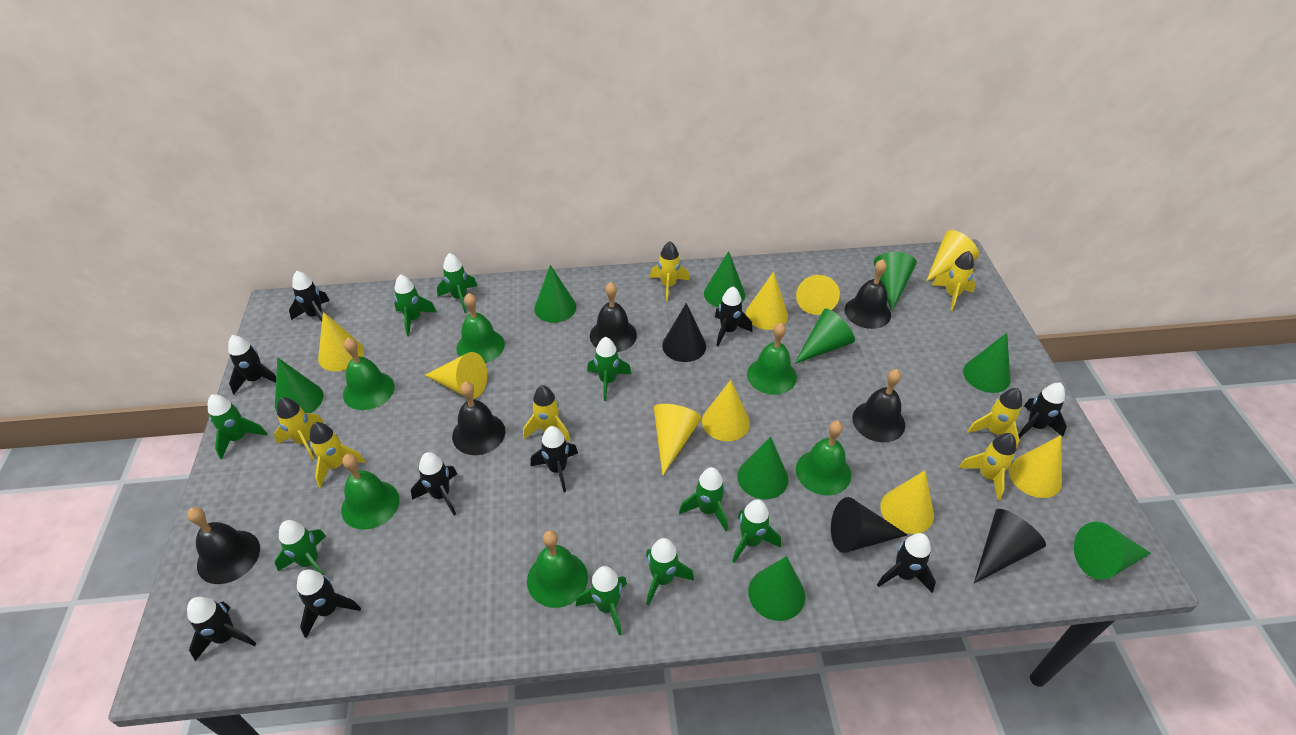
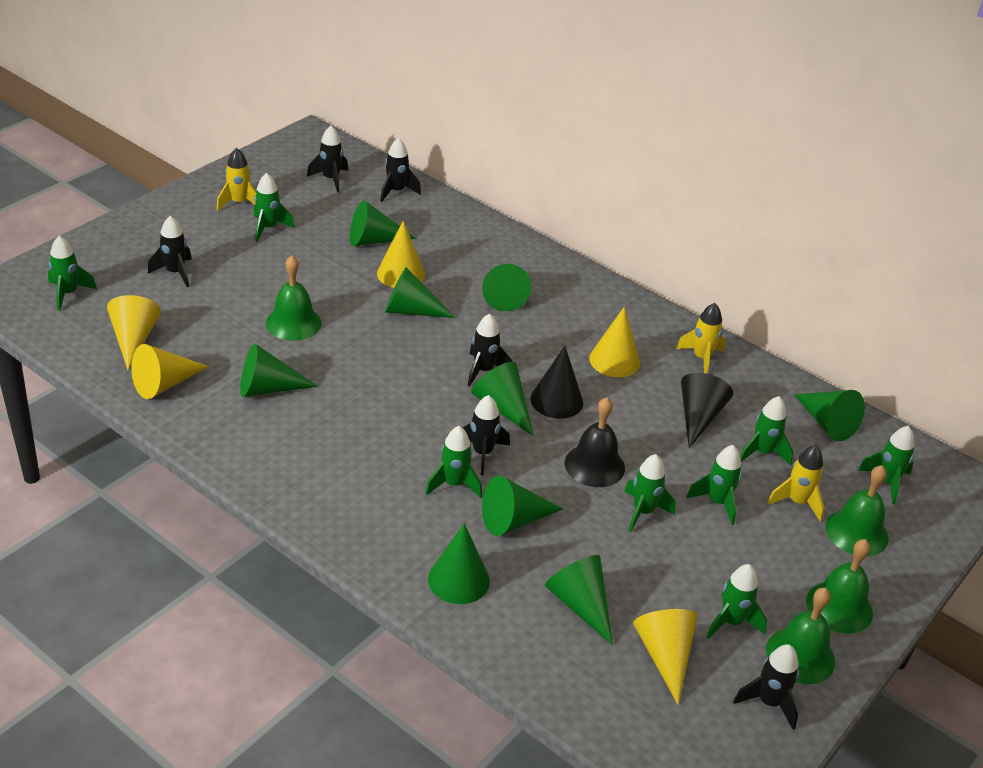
black bell: 5 -> 1
black cone: 3 -> 2
black rocket: 9 -> 6
green bell: 6 -> 4
green rocket: 9 -> 8
yellow cone: 9 -> 5
yellow rocket: 7 -> 3

